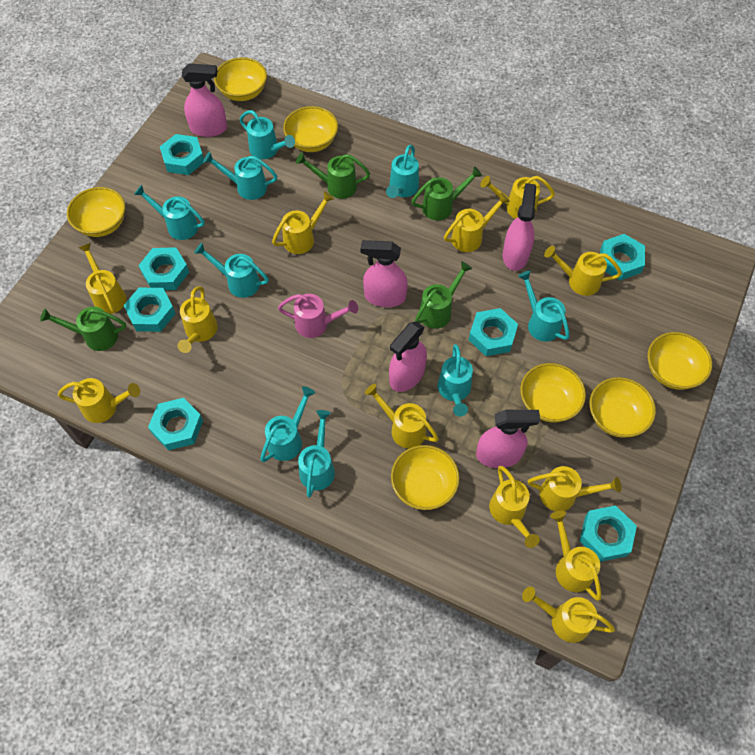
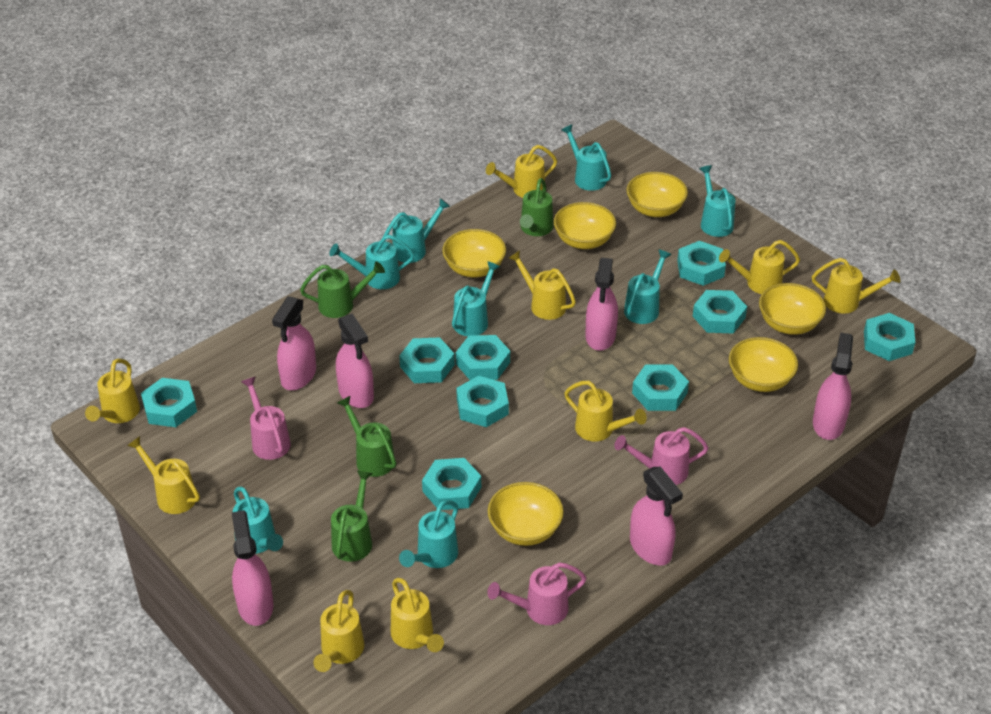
pink spray bottle: 5 -> 6
pink watering can: 1 -> 3
turquoise nut: 7 -> 9
turquoise watering can: 9 -> 8
yellow bowl: 7 -> 6
yellow watering can: 12 -> 9

